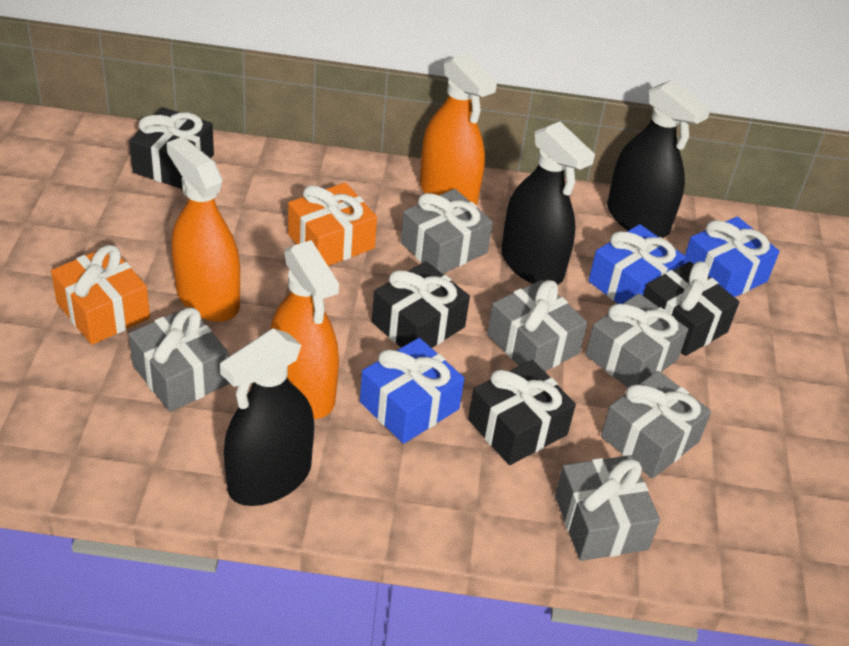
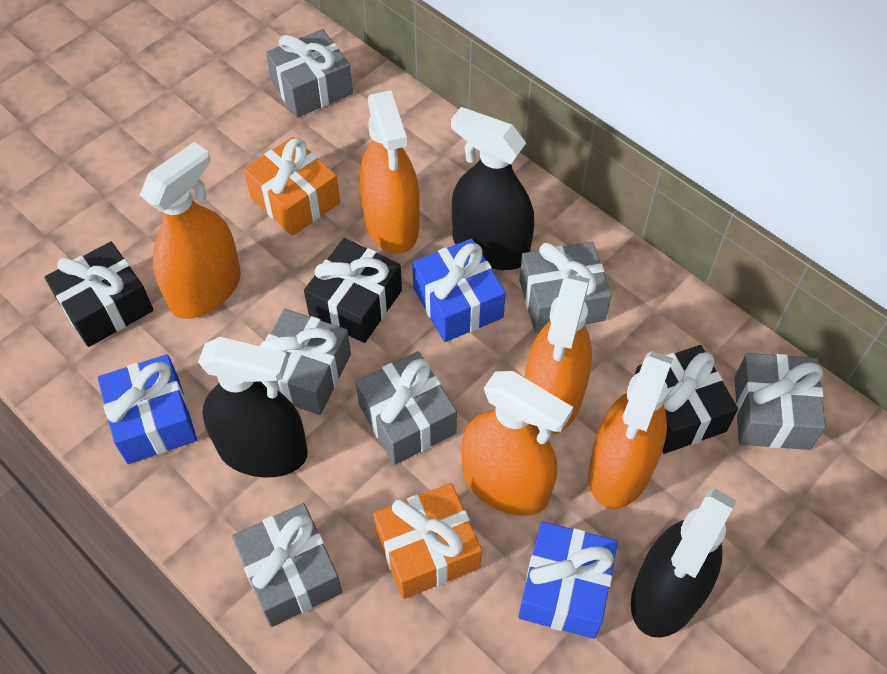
black gift: 4 -> 3
orange spray bottle: 3 -> 5

